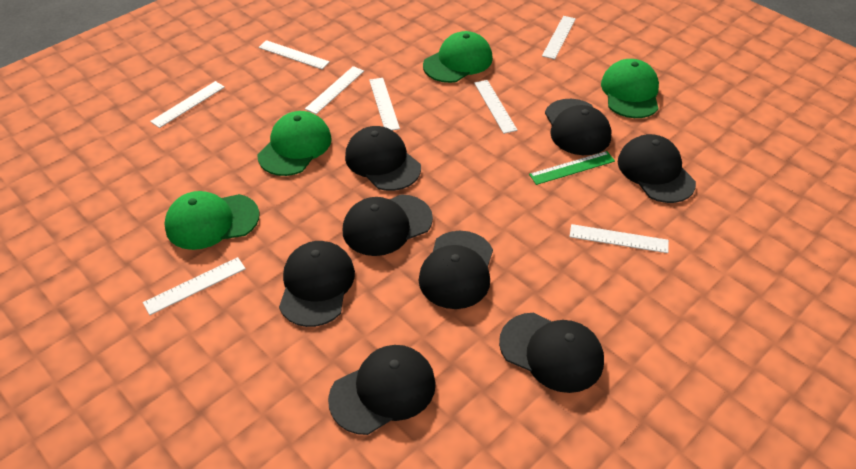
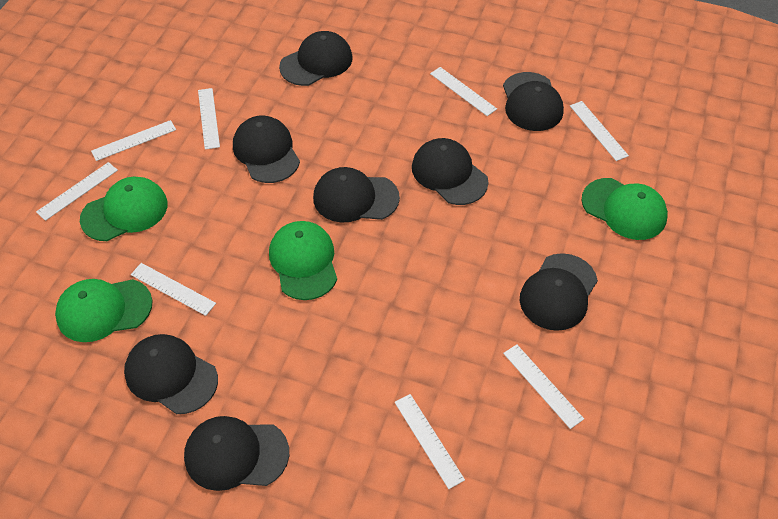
green ruler: 1 -> 0

